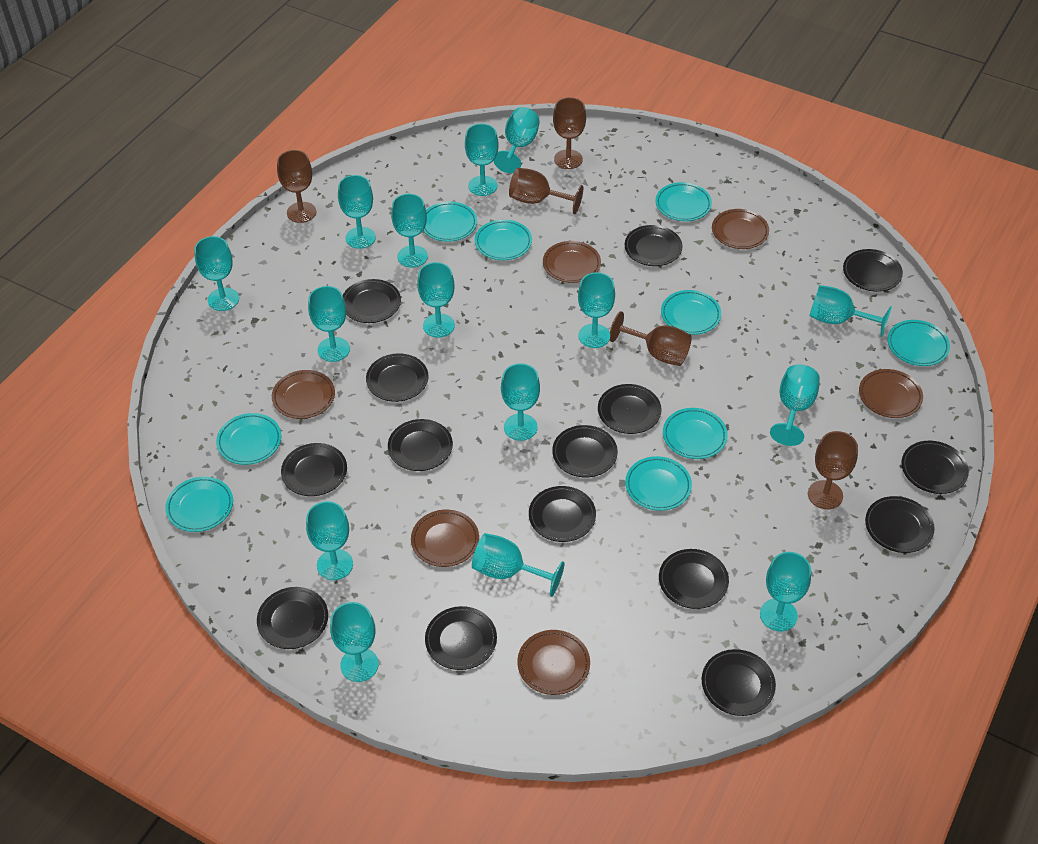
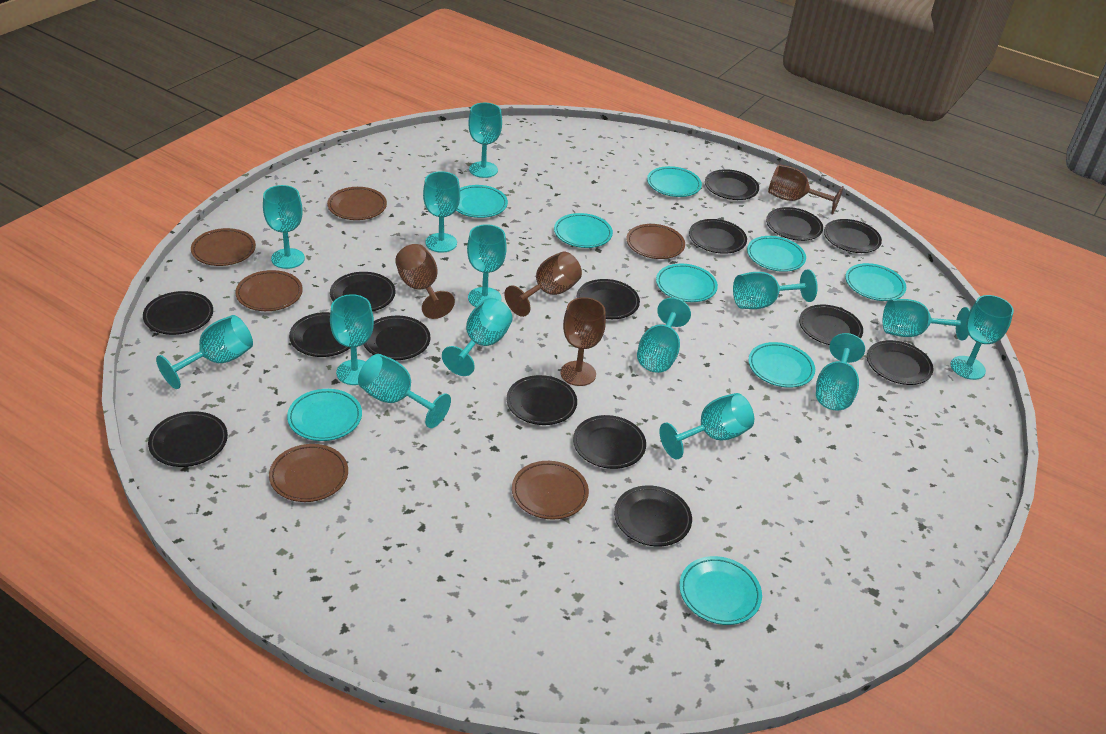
brown goblet: 5 -> 4
turquoise goblet: 15 -> 14

